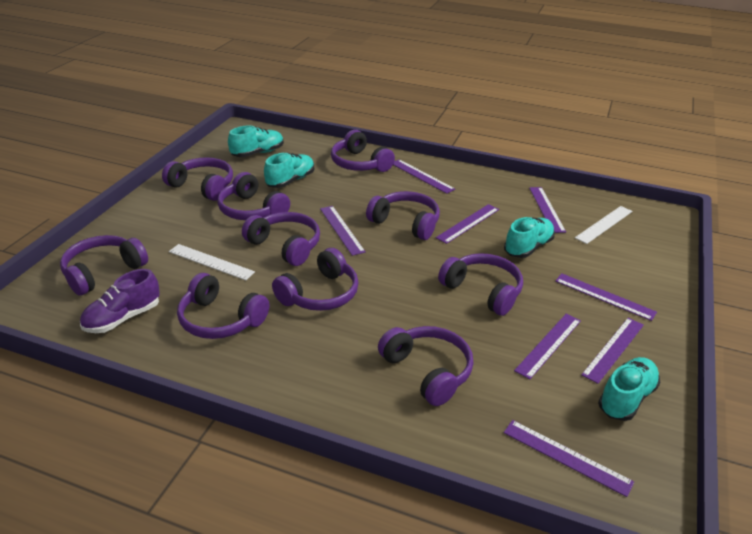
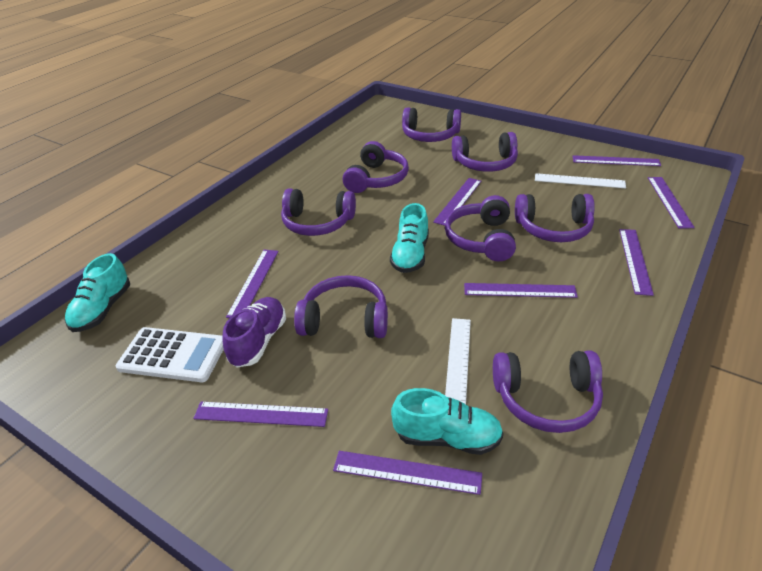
purple headphones: 10 -> 8
turquoise shoe: 4 -> 3
white calculator: 0 -> 1

